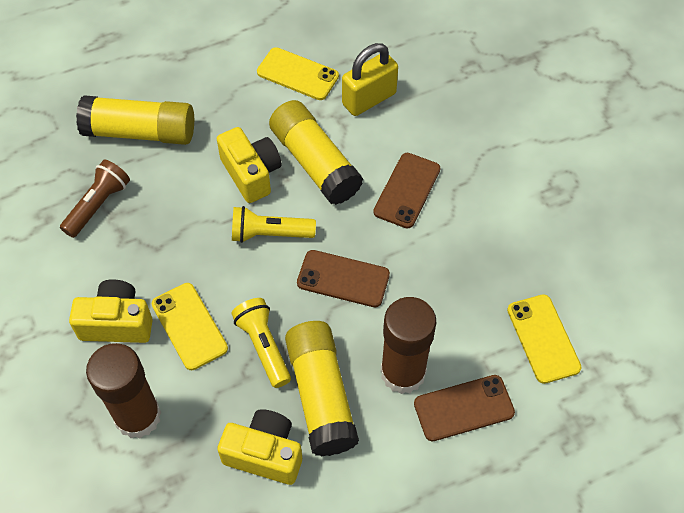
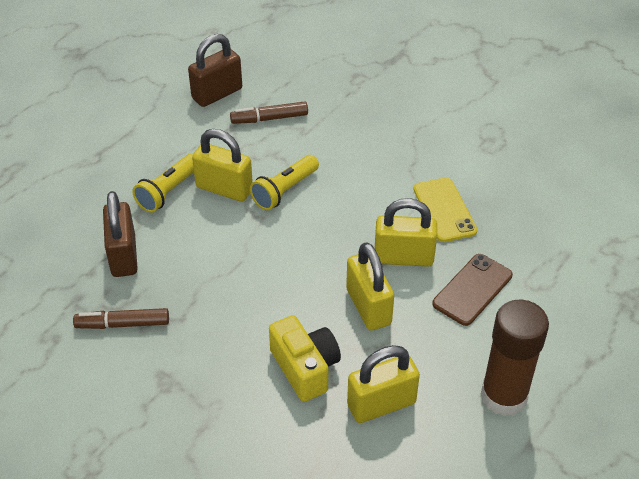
brown flashlight: 1 -> 0
brown glue stick: 2 -> 1
brown marker: 0 -> 2
brown padlock: 0 -> 2
brown phone: 3 -> 1
yellow camera: 3 -> 1
yellow glue stick: 3 -> 0
yellow padlock: 1 -> 4
yellow phone: 3 -> 1

